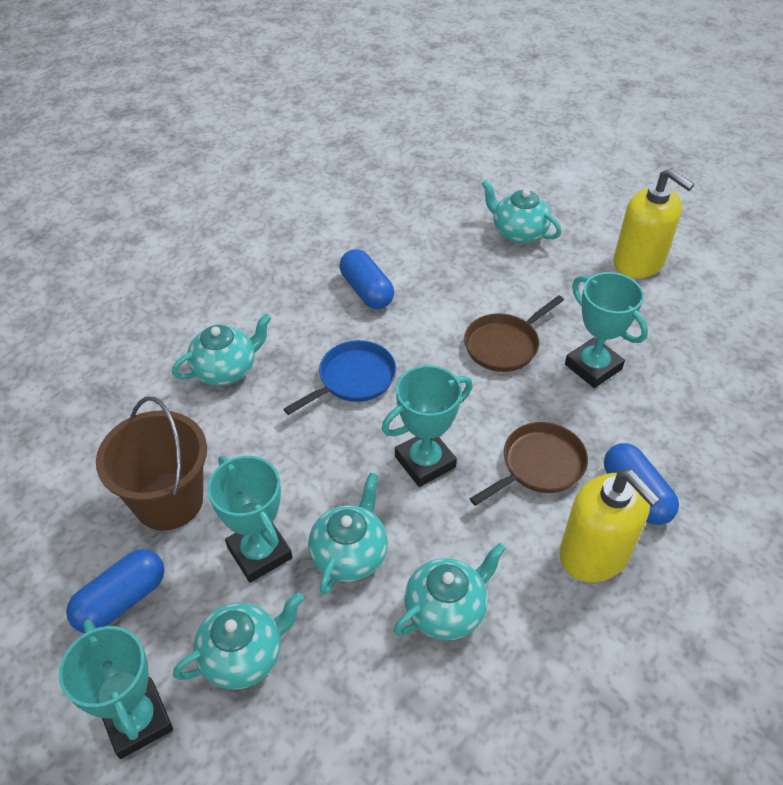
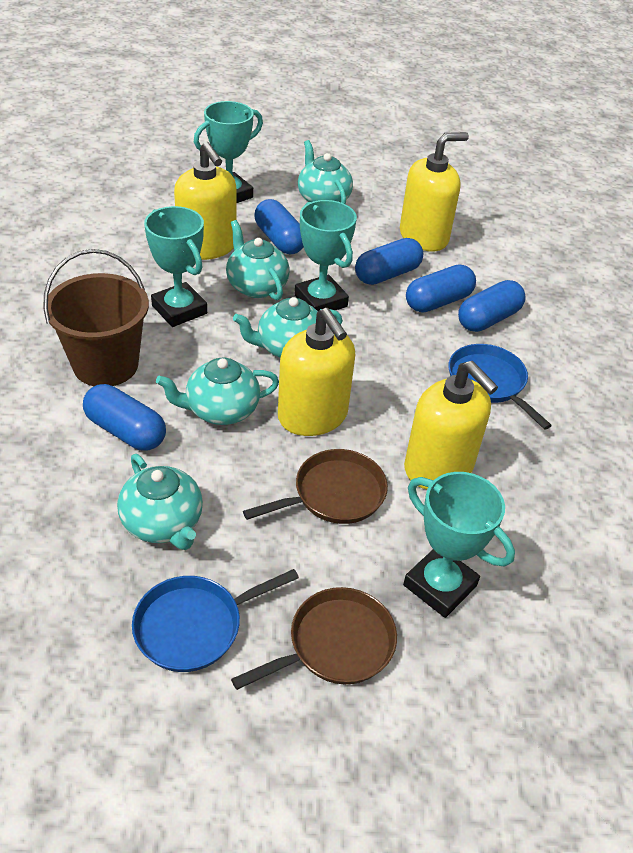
blue capsule: 3 -> 5
blue pan: 1 -> 2
yellow soap dispenser: 2 -> 4

